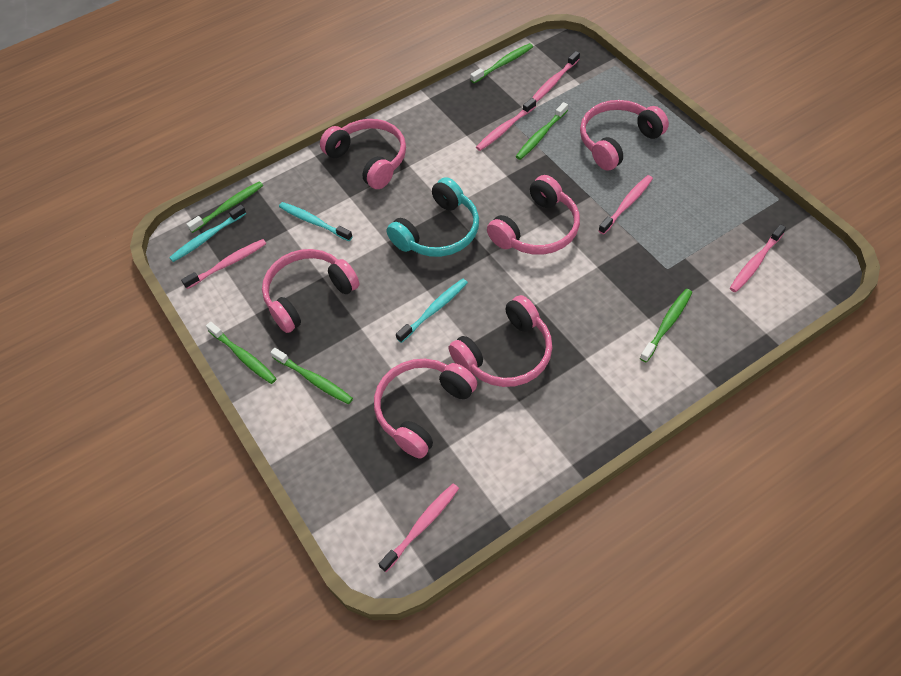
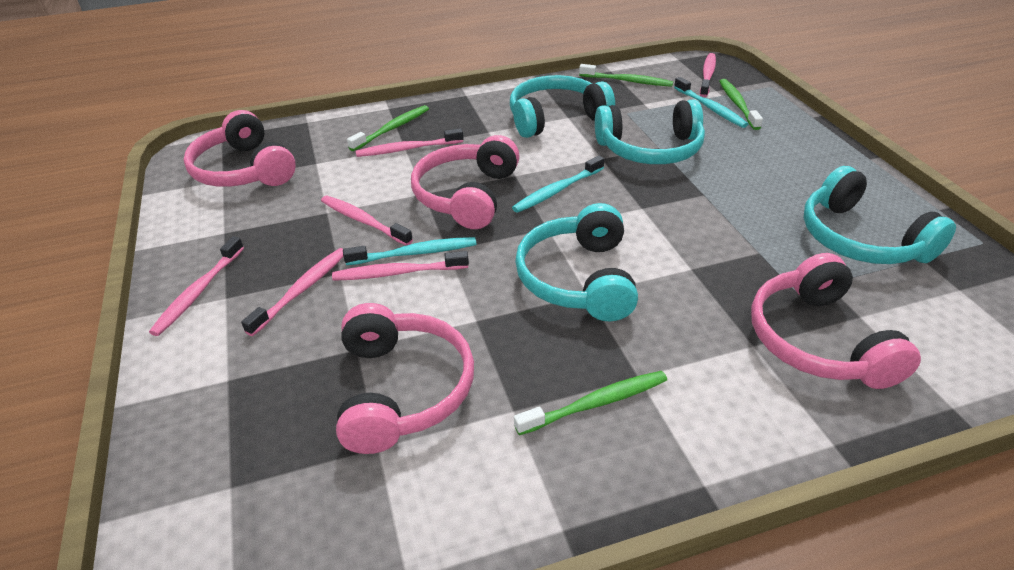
green toothbrush: 6 -> 4
pink headphones: 6 -> 4
turquoise headphones: 1 -> 4

